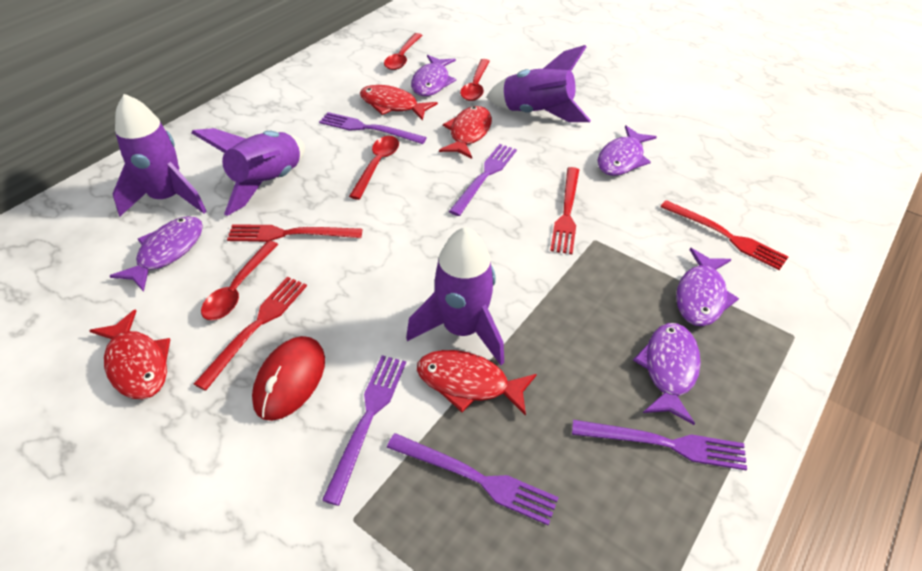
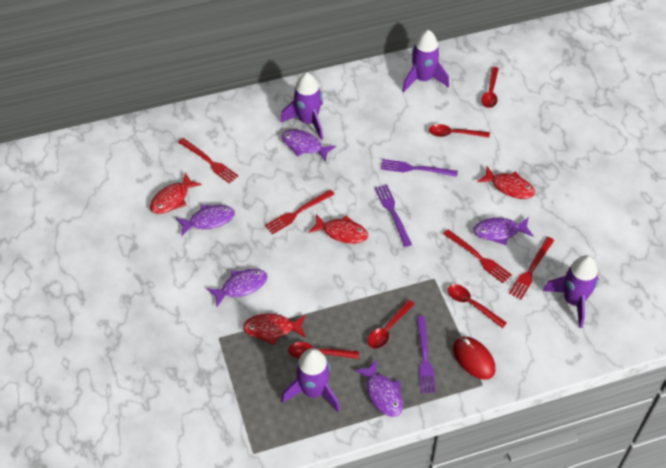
purple fork: 5 -> 3
red spoon: 4 -> 5

